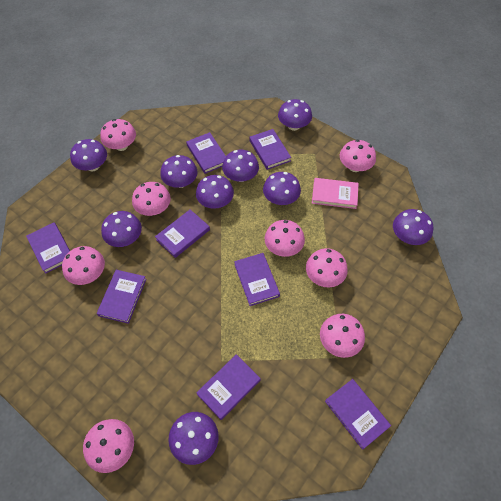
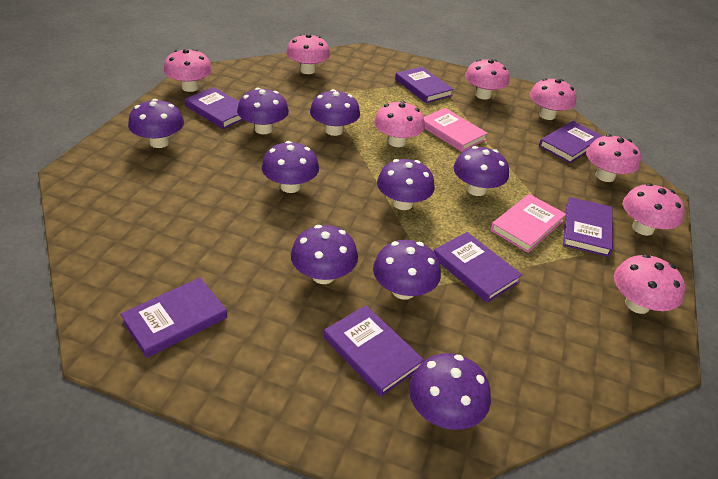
pink book: 1 -> 2
purple book: 8 -> 7

